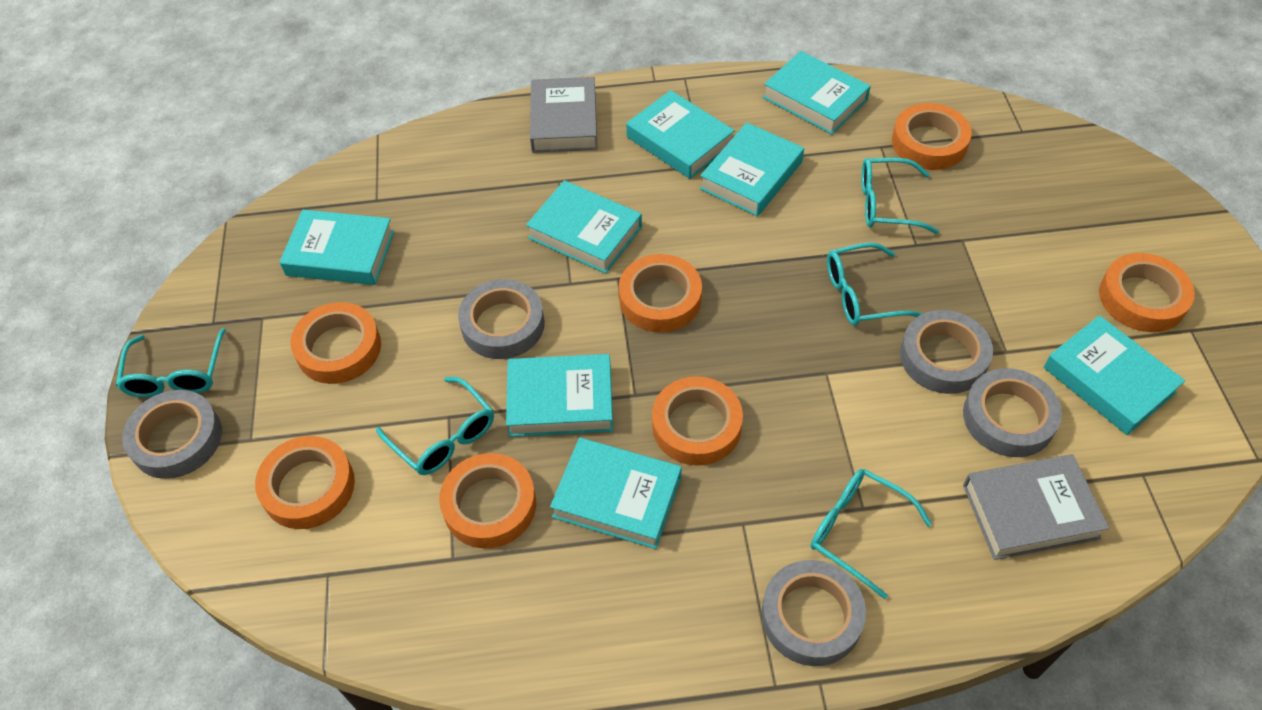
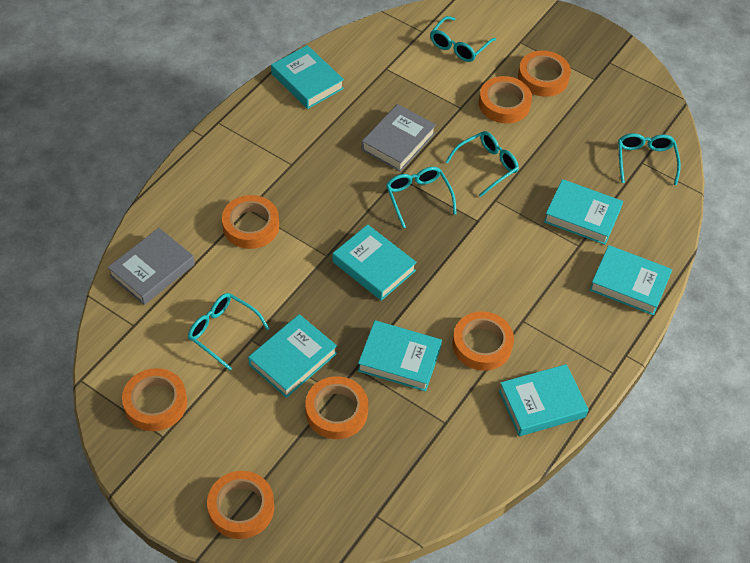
grey tape: 5 -> 0
turquoise book: 8 -> 7

